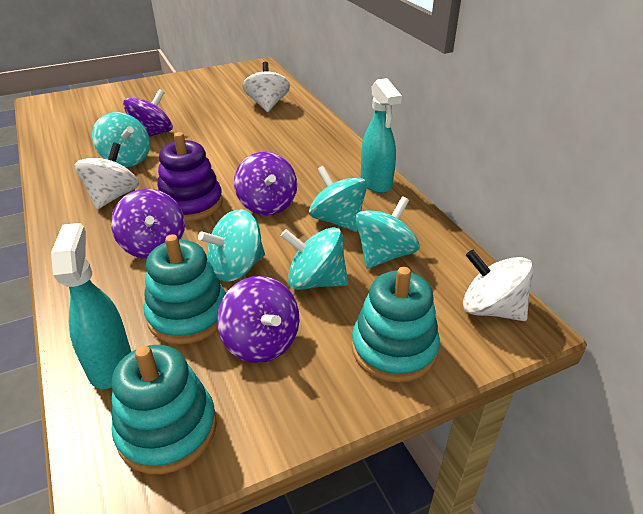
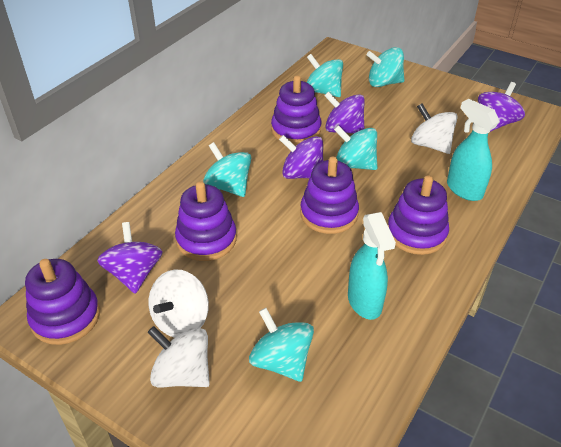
purple stacking toy: 1 -> 5
turquoise stacking toy: 3 -> 0

